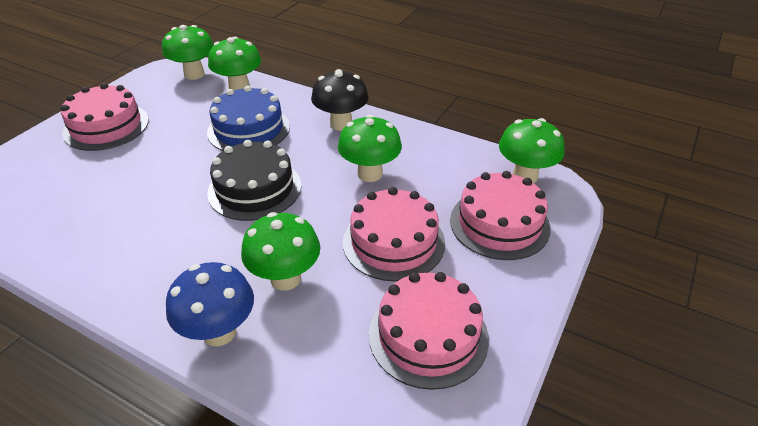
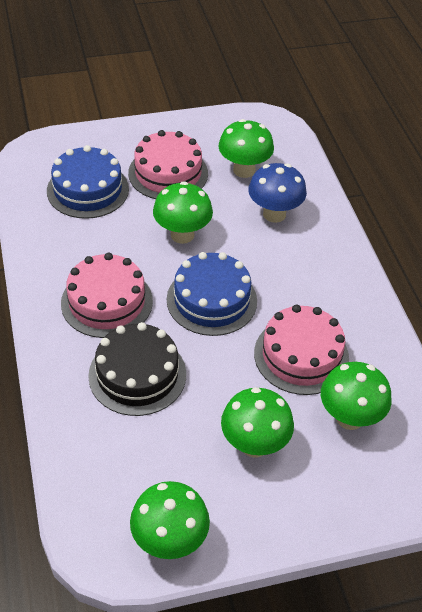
black mushroom: 1 -> 0
blue cake: 1 -> 2
pink cake: 4 -> 3

